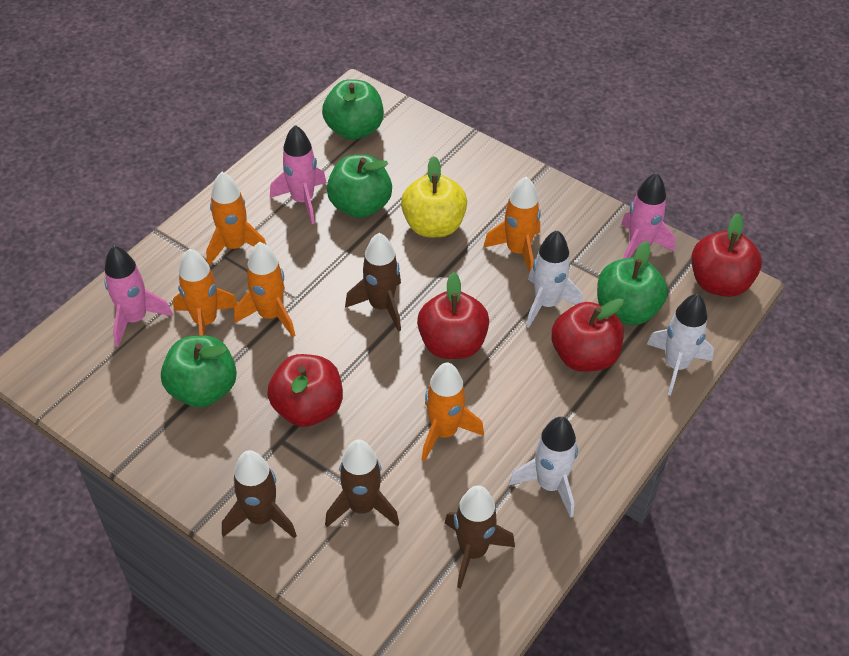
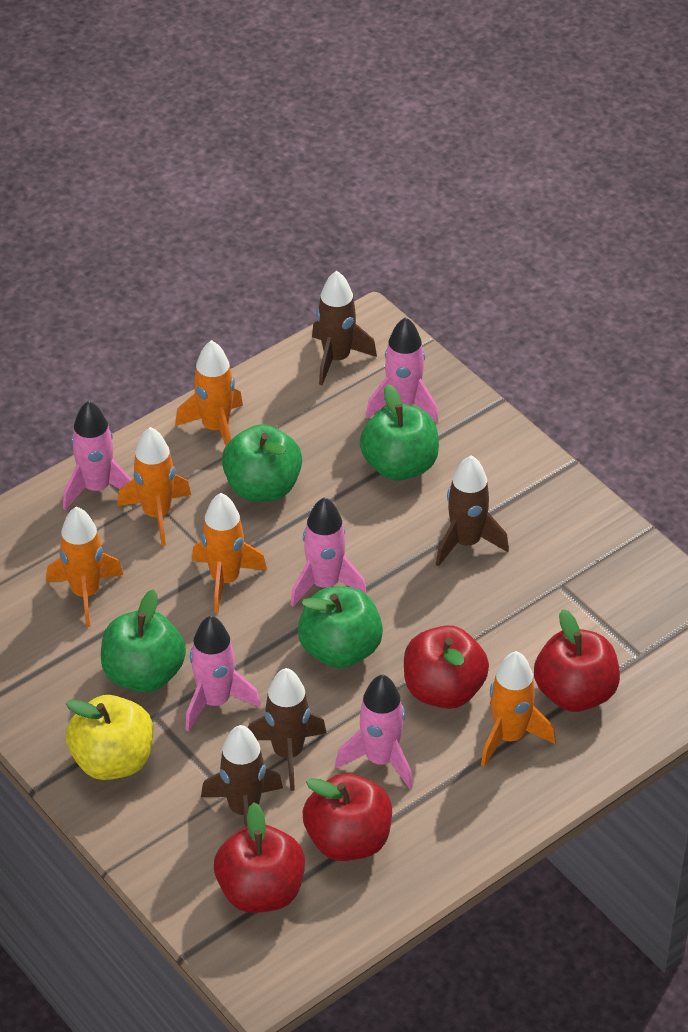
pink rocket: 3 -> 5
white rocket: 3 -> 0

